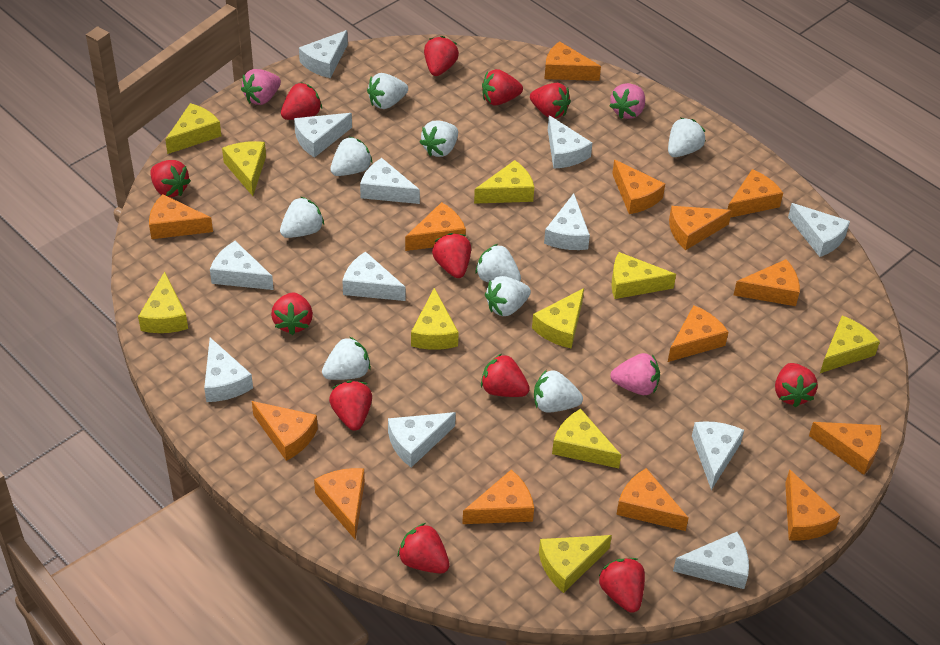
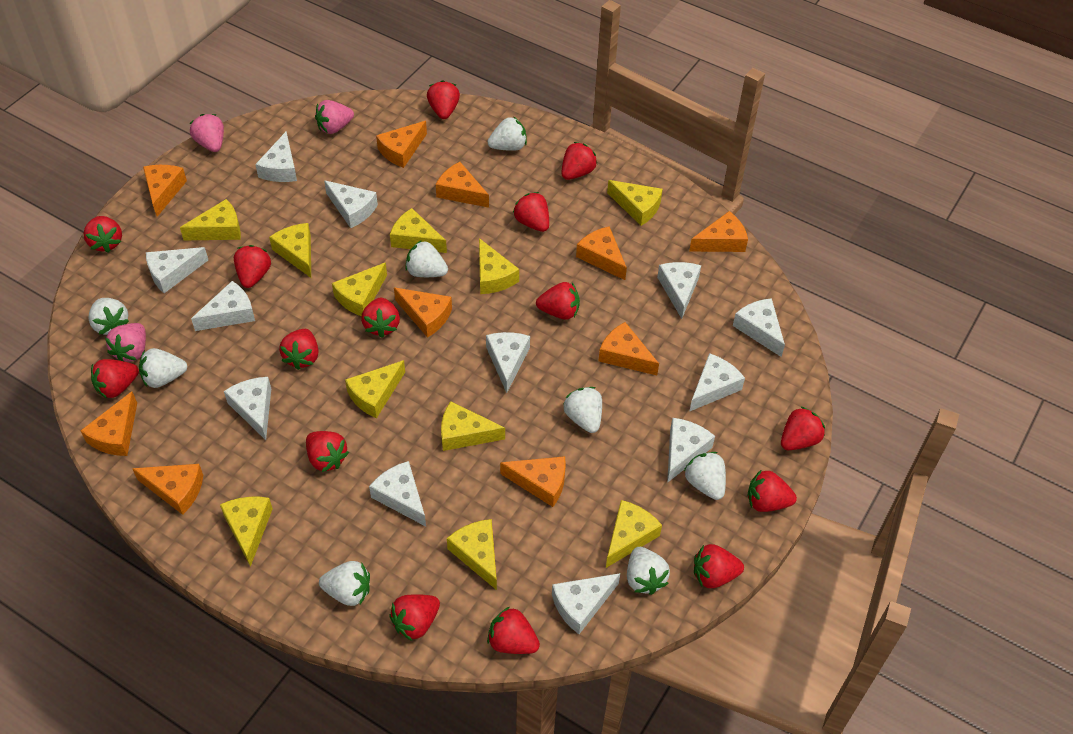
orange cheese: 14 -> 10
red strawberry: 12 -> 15
white strawberry: 9 -> 8
yellow cheese: 10 -> 11

